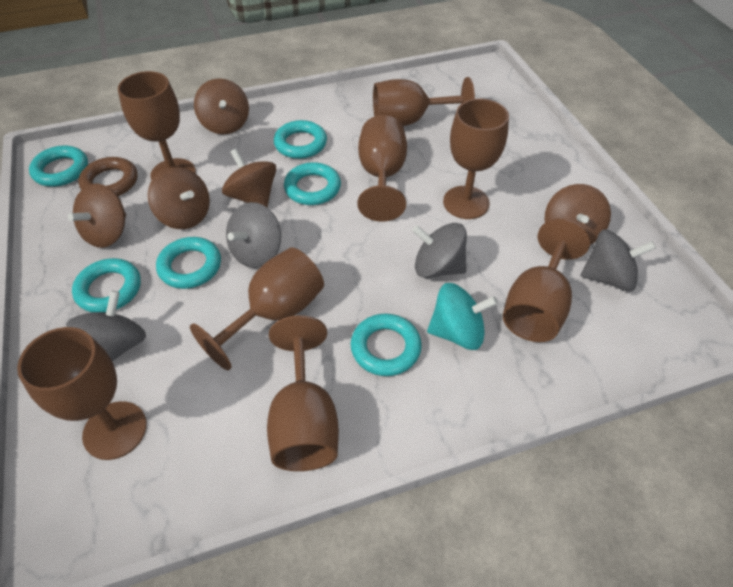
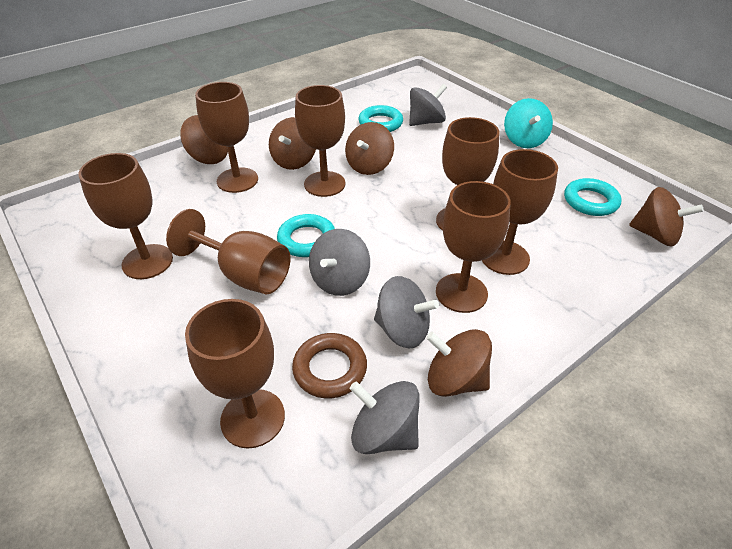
turquoise ring: 6 -> 3

